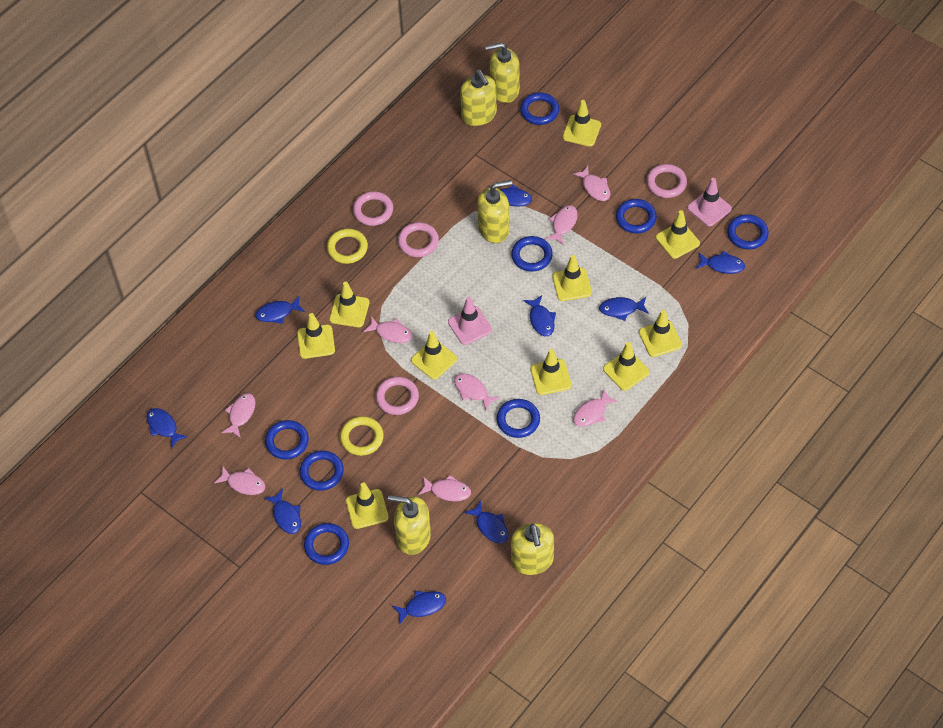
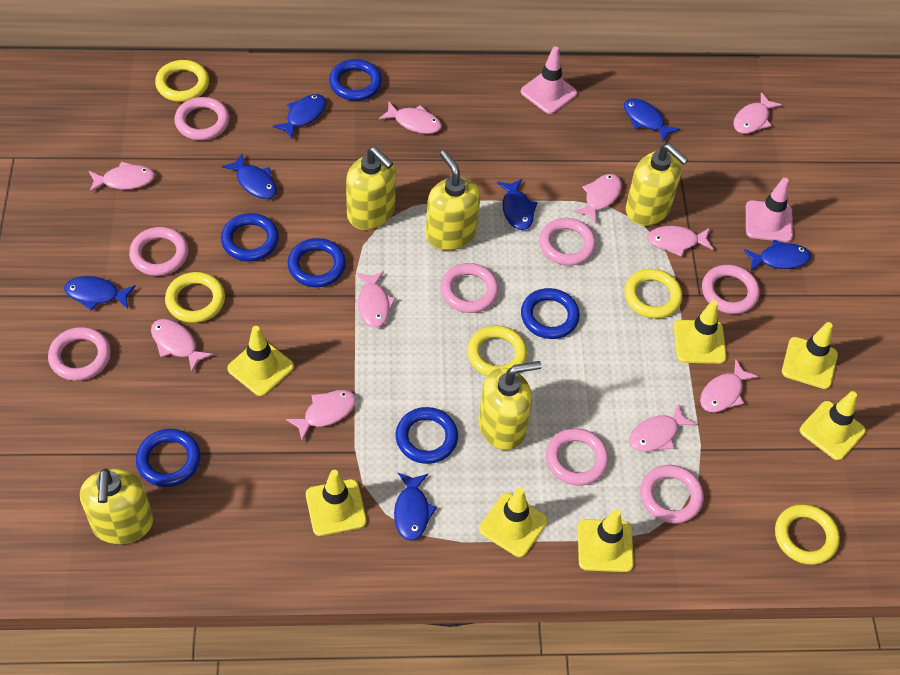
blue fish: 9 -> 7
blue ring: 8 -> 6
pink fish: 8 -> 10
pink ring: 4 -> 8
yellow ring: 2 -> 5
yellow traffic cone: 10 -> 7

